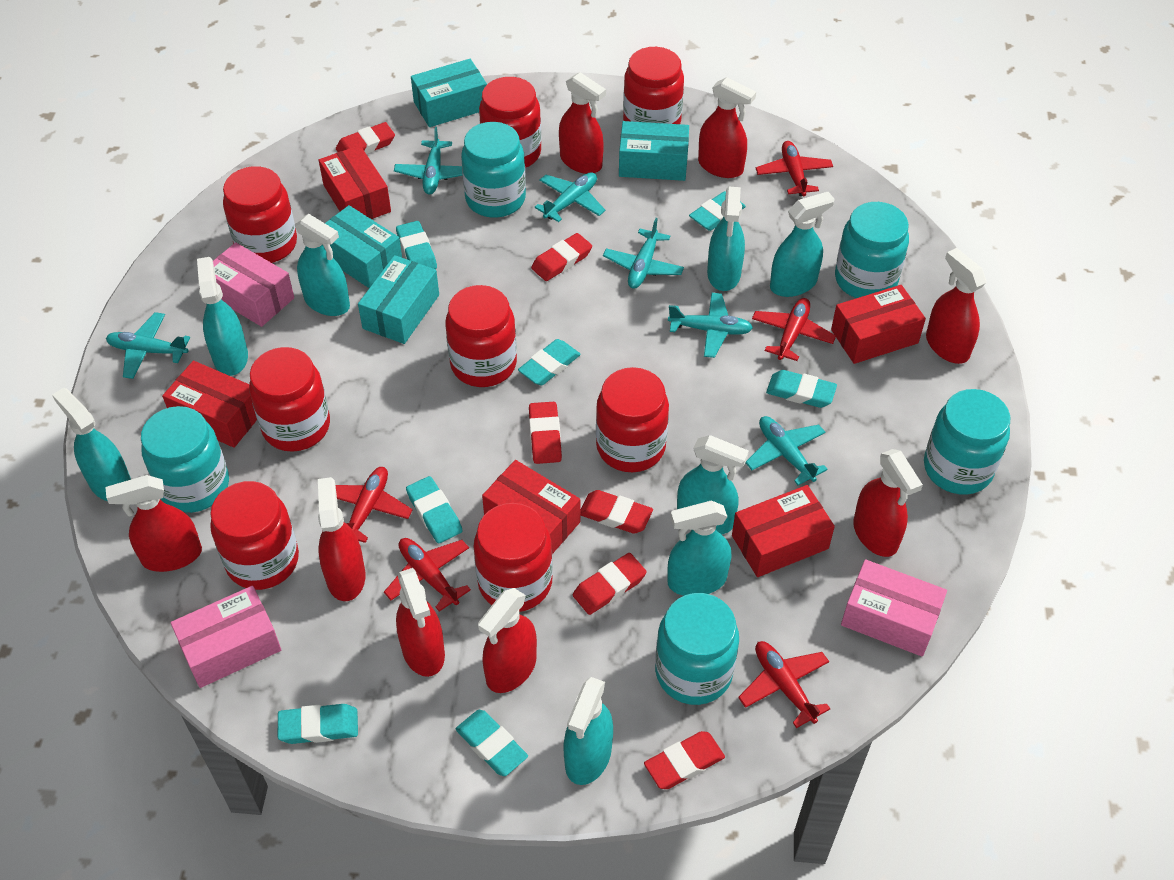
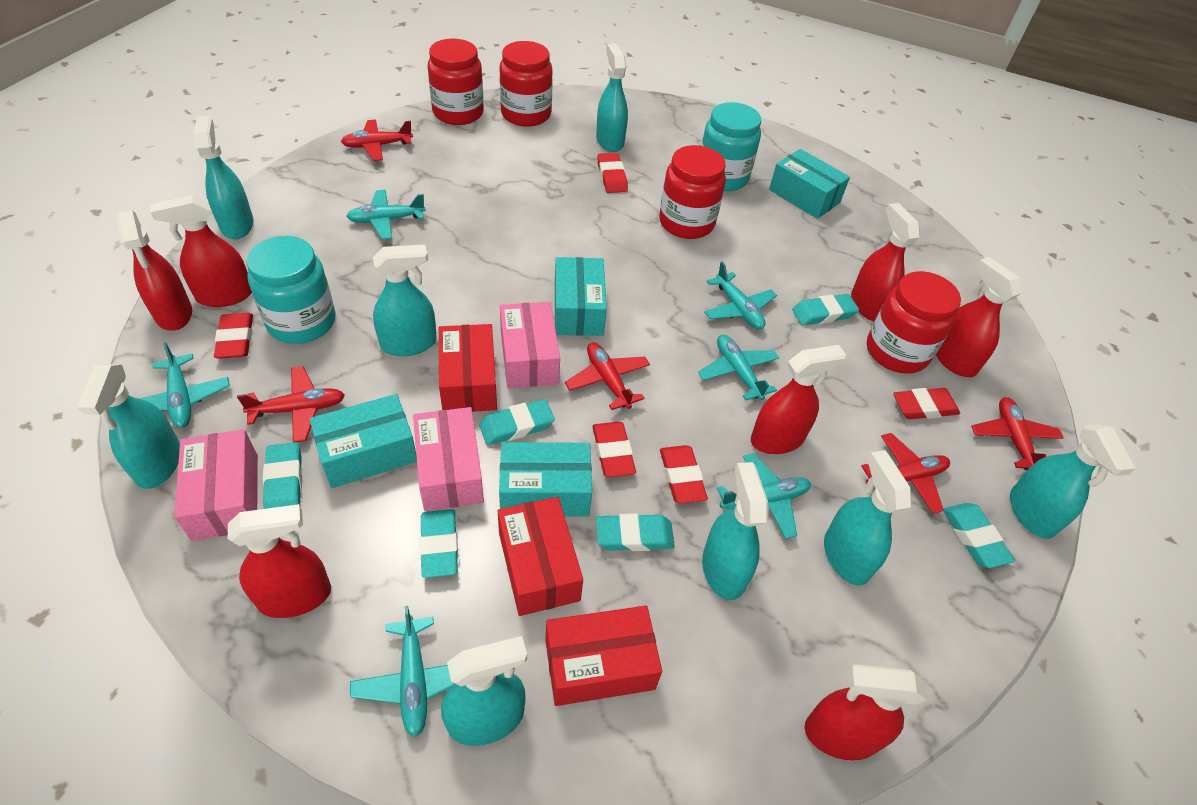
red box: 5 -> 3
red eraser: 6 -> 5
red jar: 8 -> 4
red spray bottle: 8 -> 7
turquoise eraser: 7 -> 6
turquoise jar: 5 -> 2

